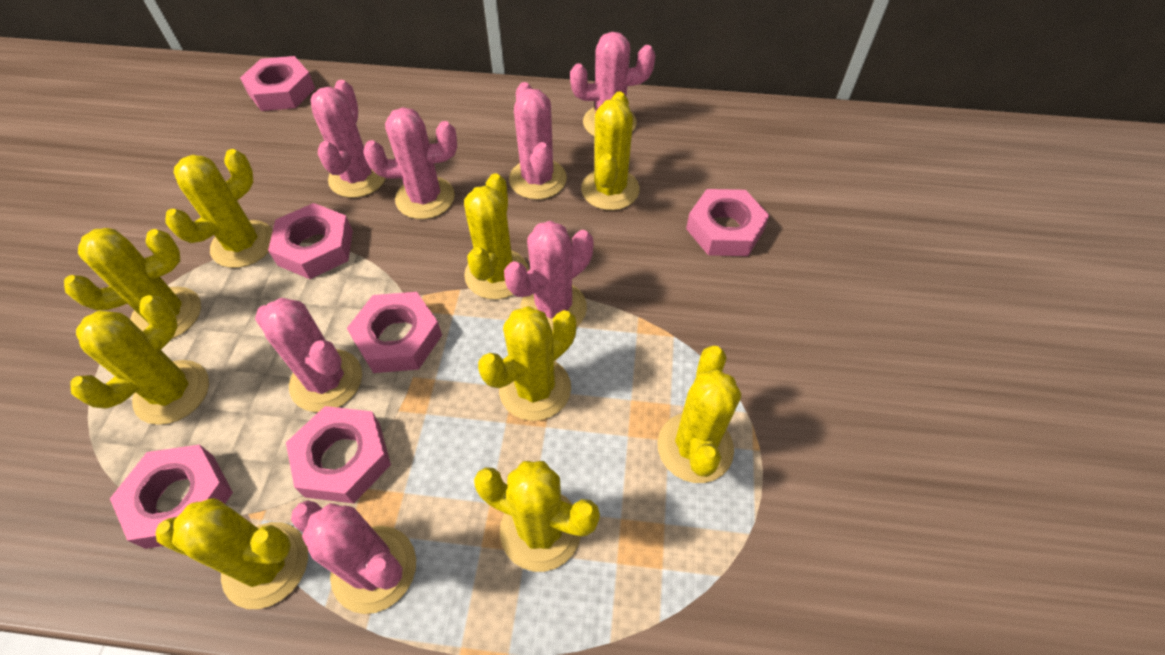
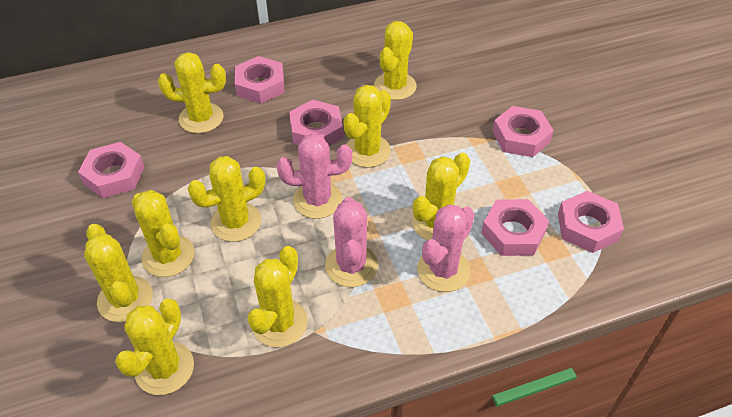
pink cactus: 7 -> 3

